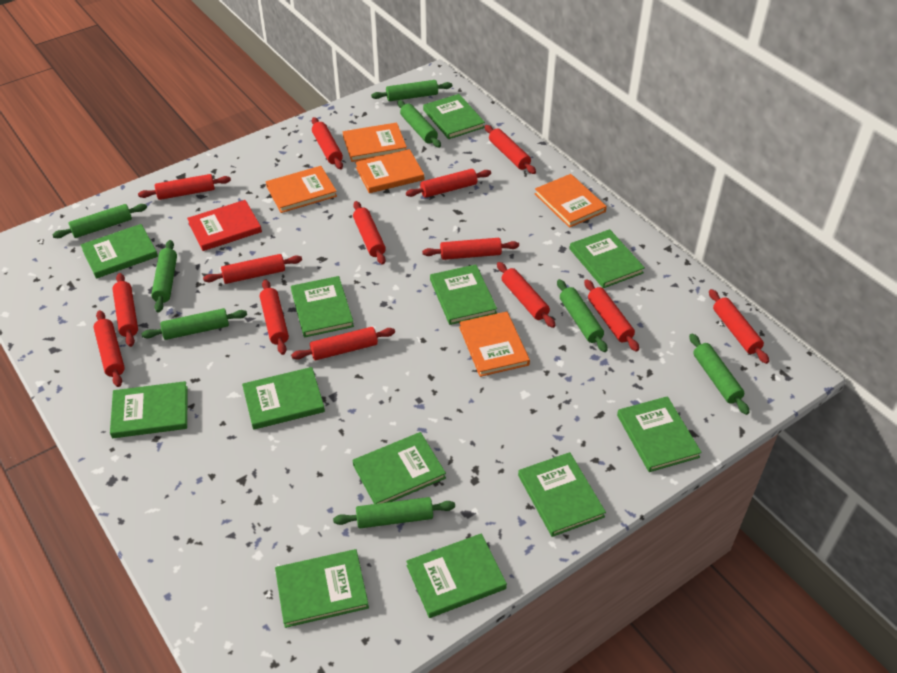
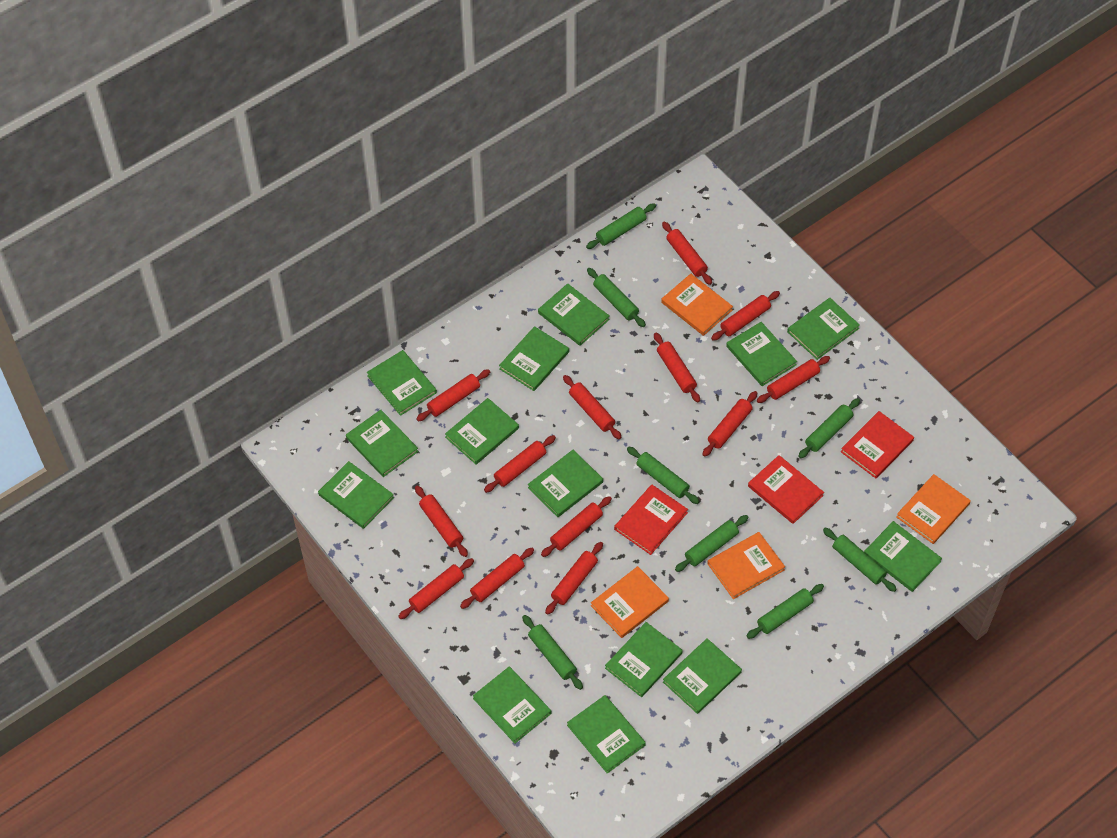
green book: 12 -> 14
orange book: 5 -> 4
red book: 1 -> 3
red rolling pin: 14 -> 13

